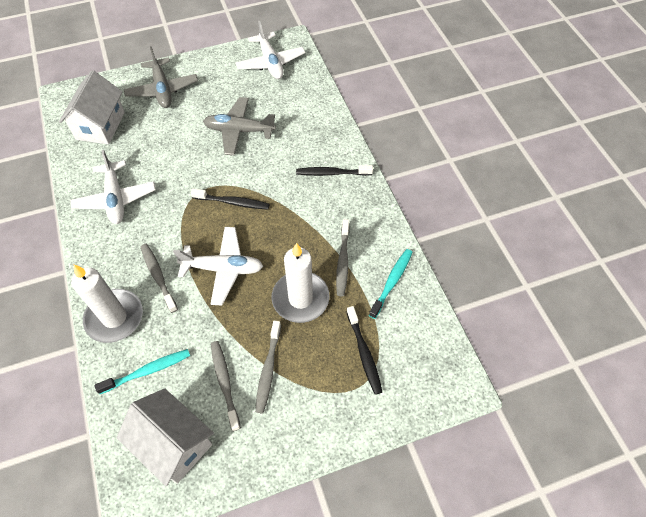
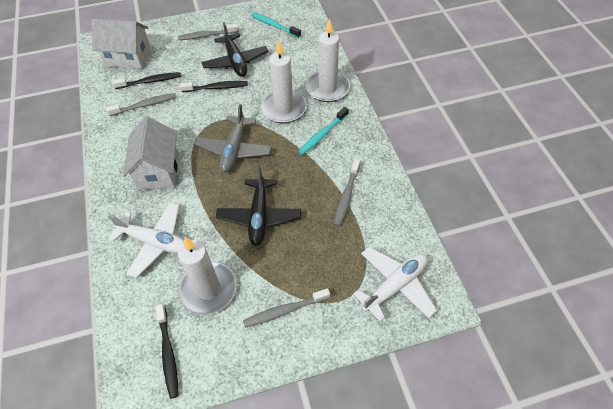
black plane: 0 -> 2
grey plane: 2 -> 1
white candle: 2 -> 3
white plane: 3 -> 2

